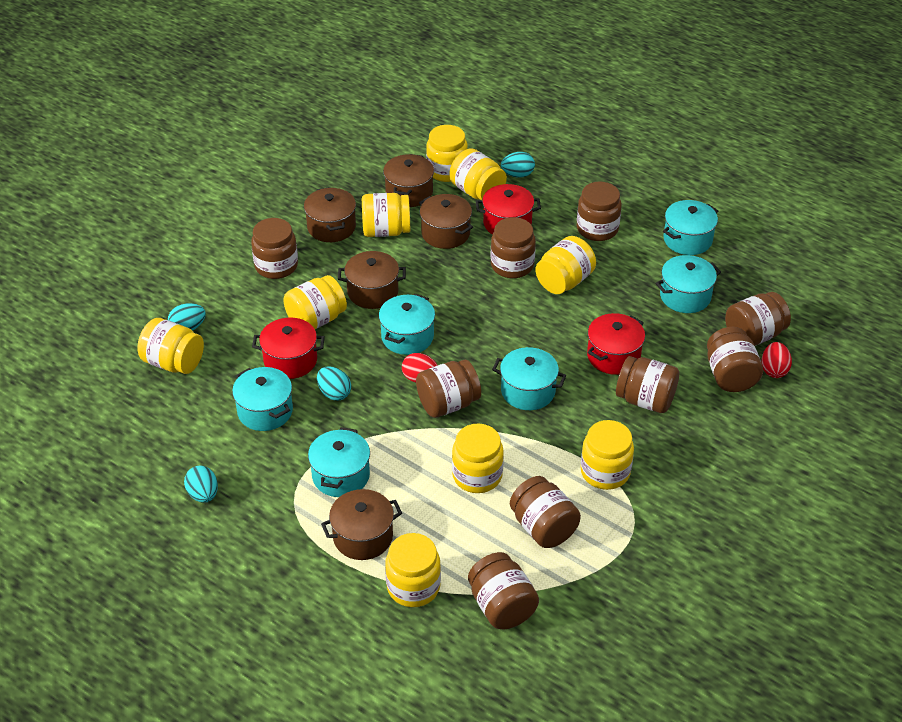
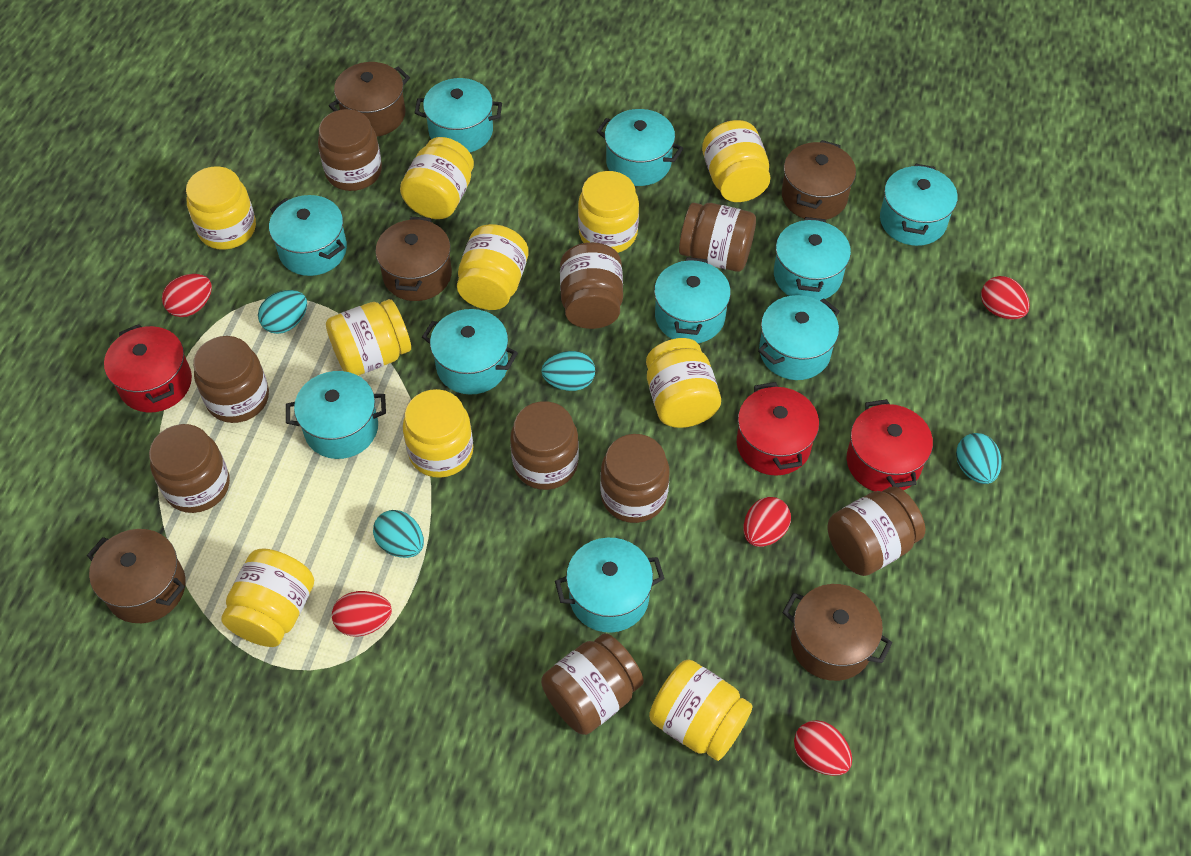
red egg: 2 -> 5
turquoise pot: 6 -> 10
yellow jar: 9 -> 10

